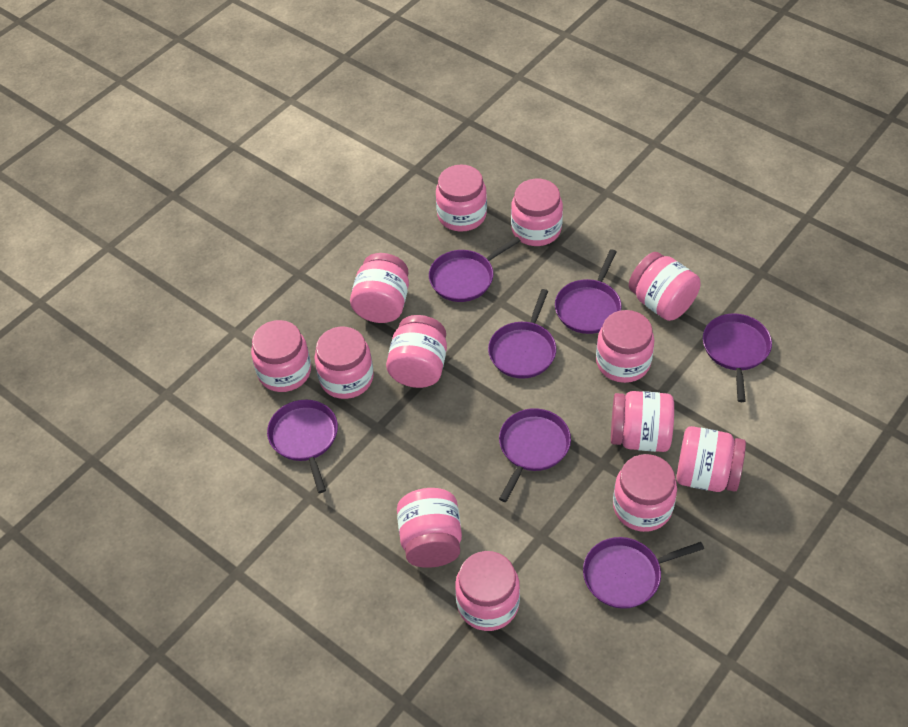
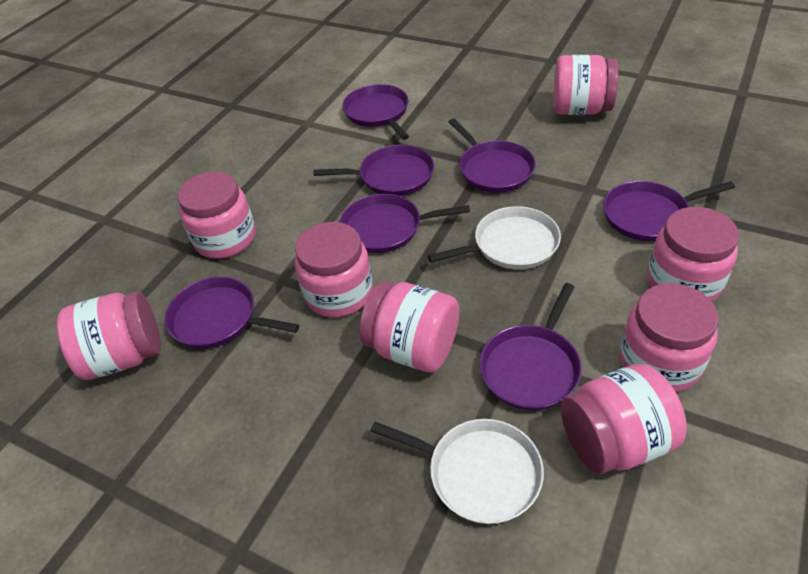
pink jar: 13 -> 8
white pan: 0 -> 2

